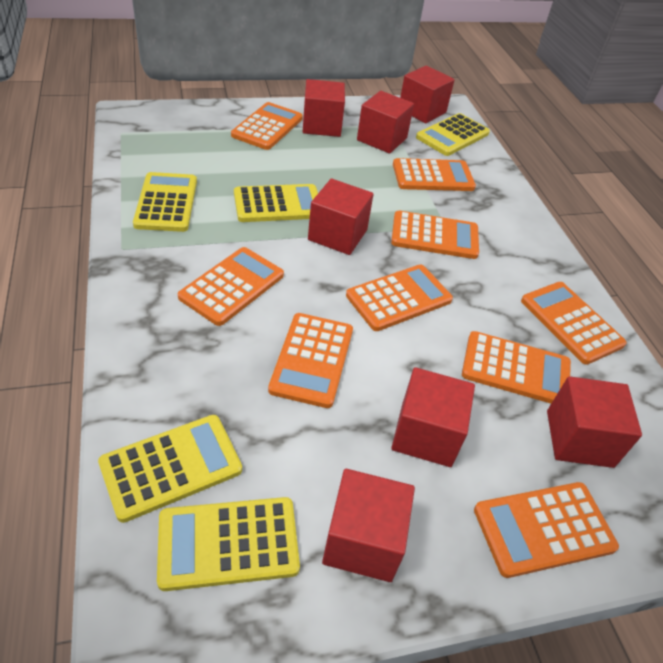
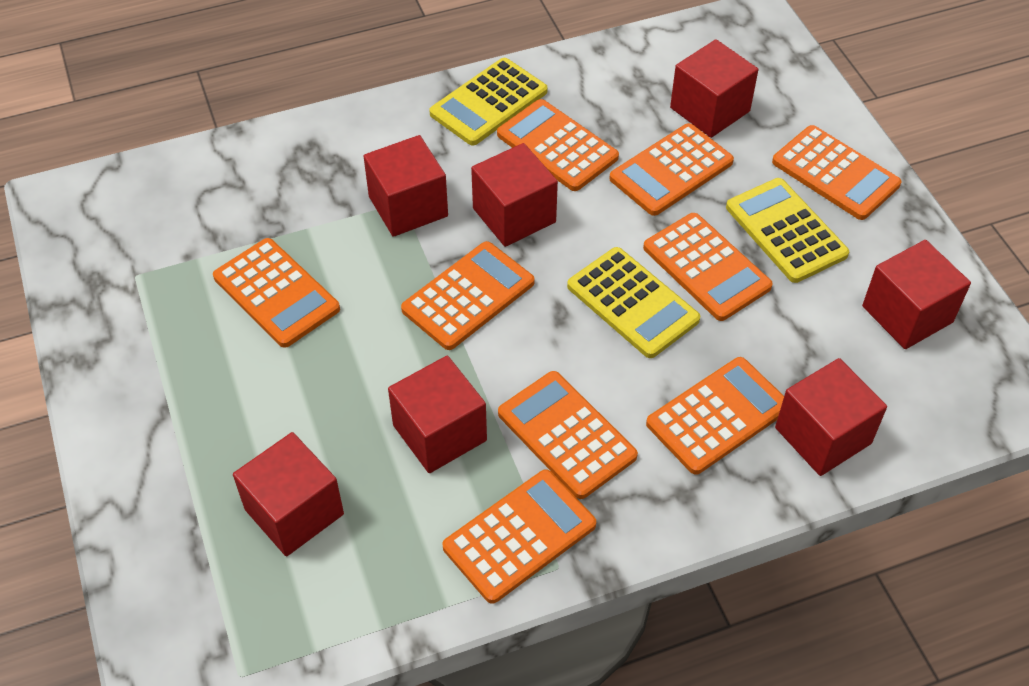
yellow calculator: 5 -> 3

